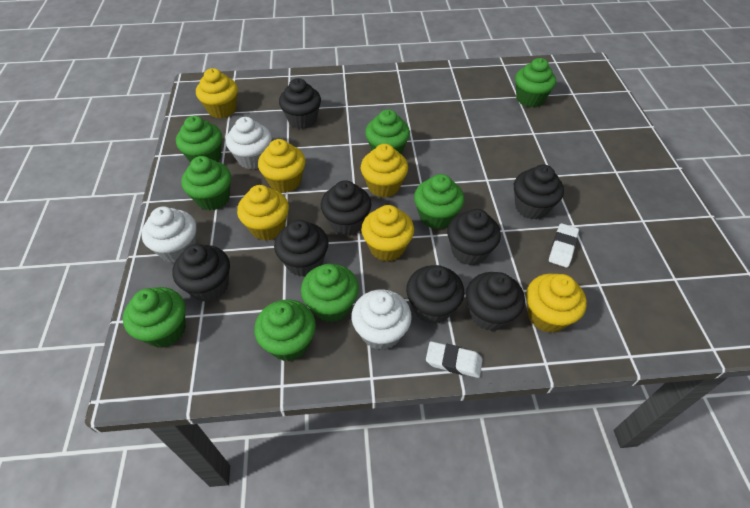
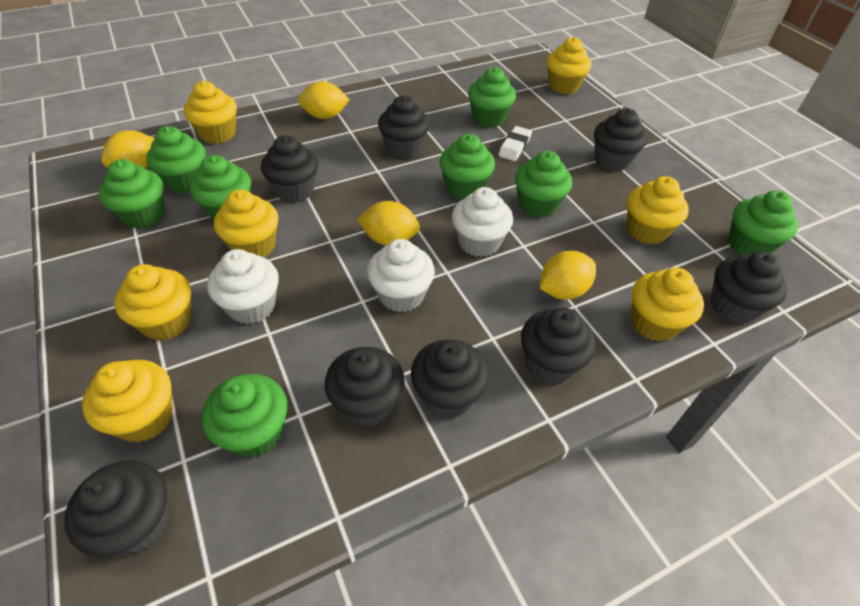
white eraser: 2 -> 1
yellow cupcake: 6 -> 7
yellow lemon: 0 -> 4

